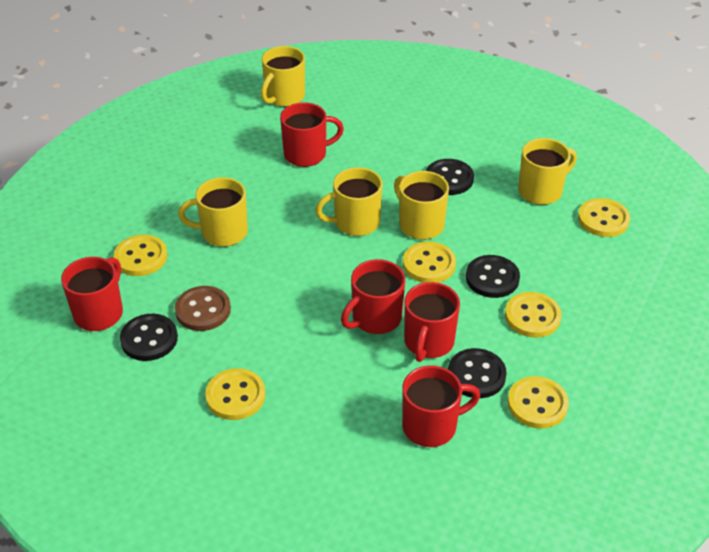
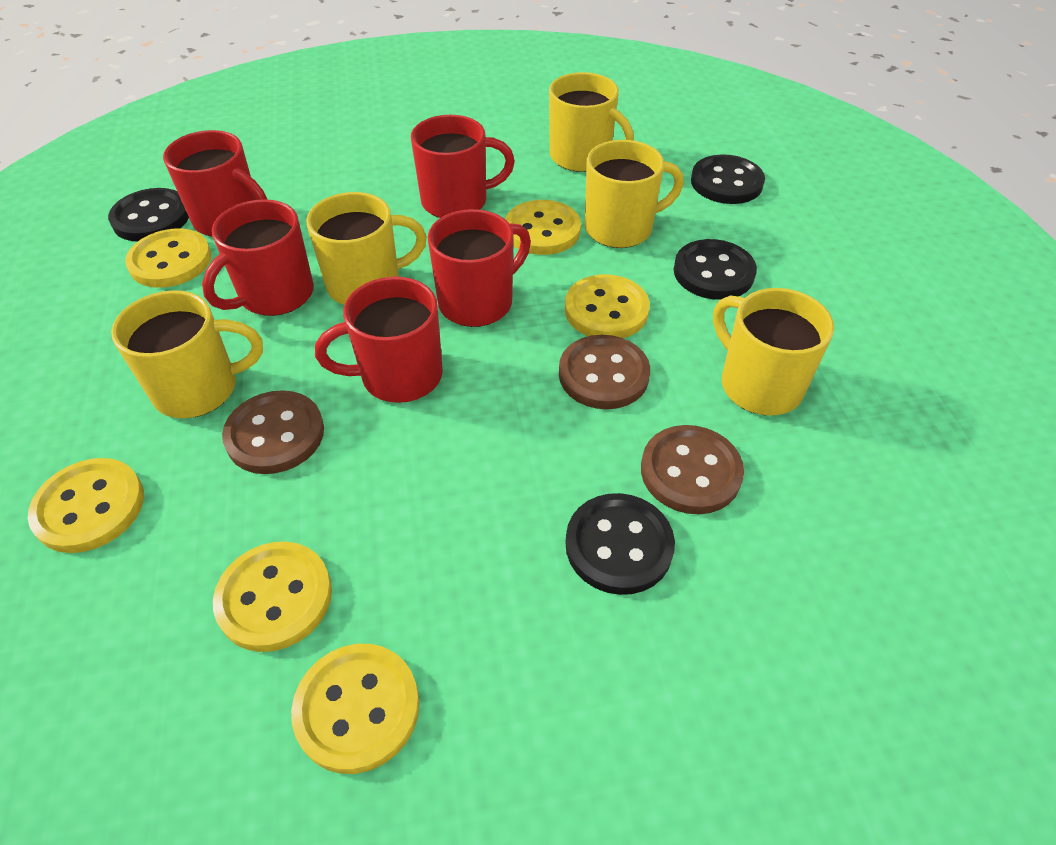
brown button: 1 -> 3

